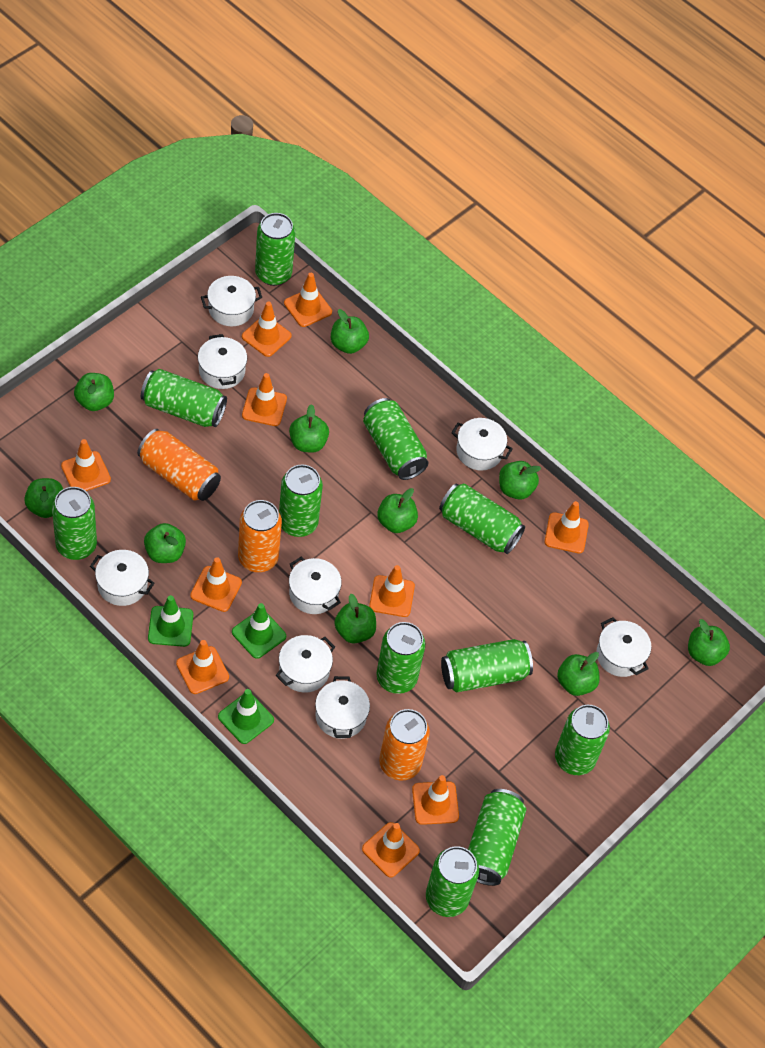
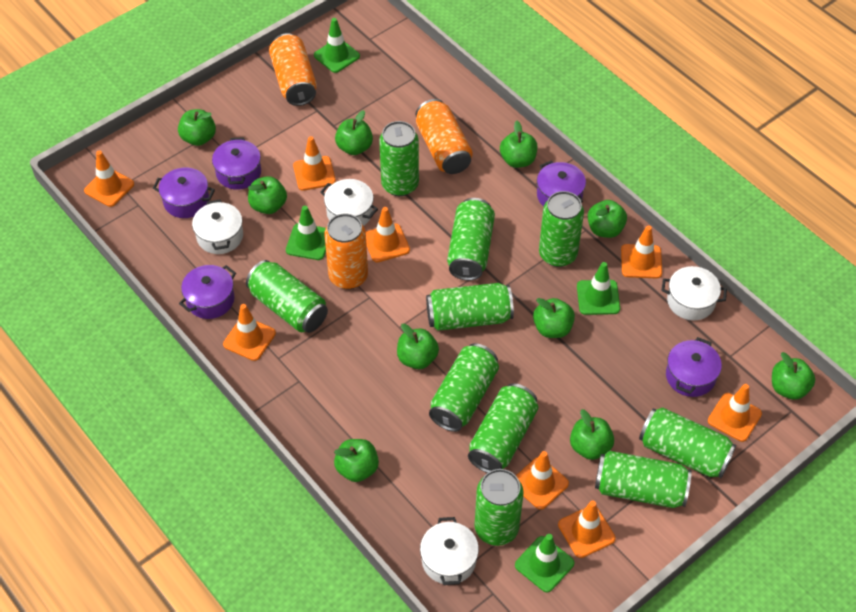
green can: 11 -> 10
green traffic cone: 3 -> 4
orange traffic cone: 10 -> 8
purple pot: 0 -> 5
white pot: 8 -> 4

